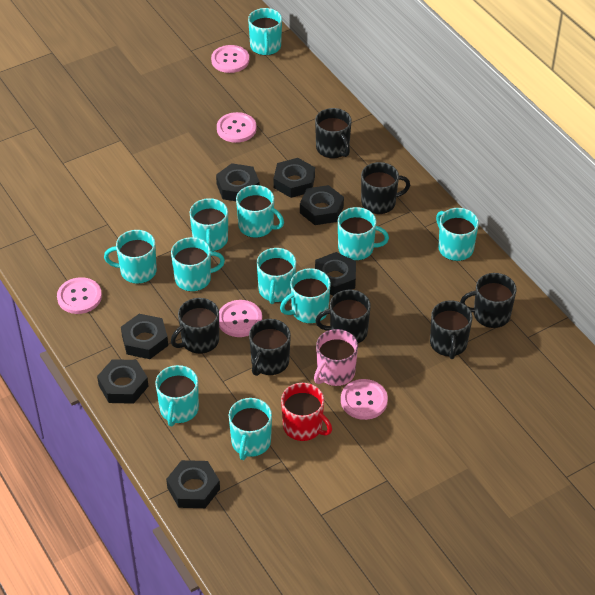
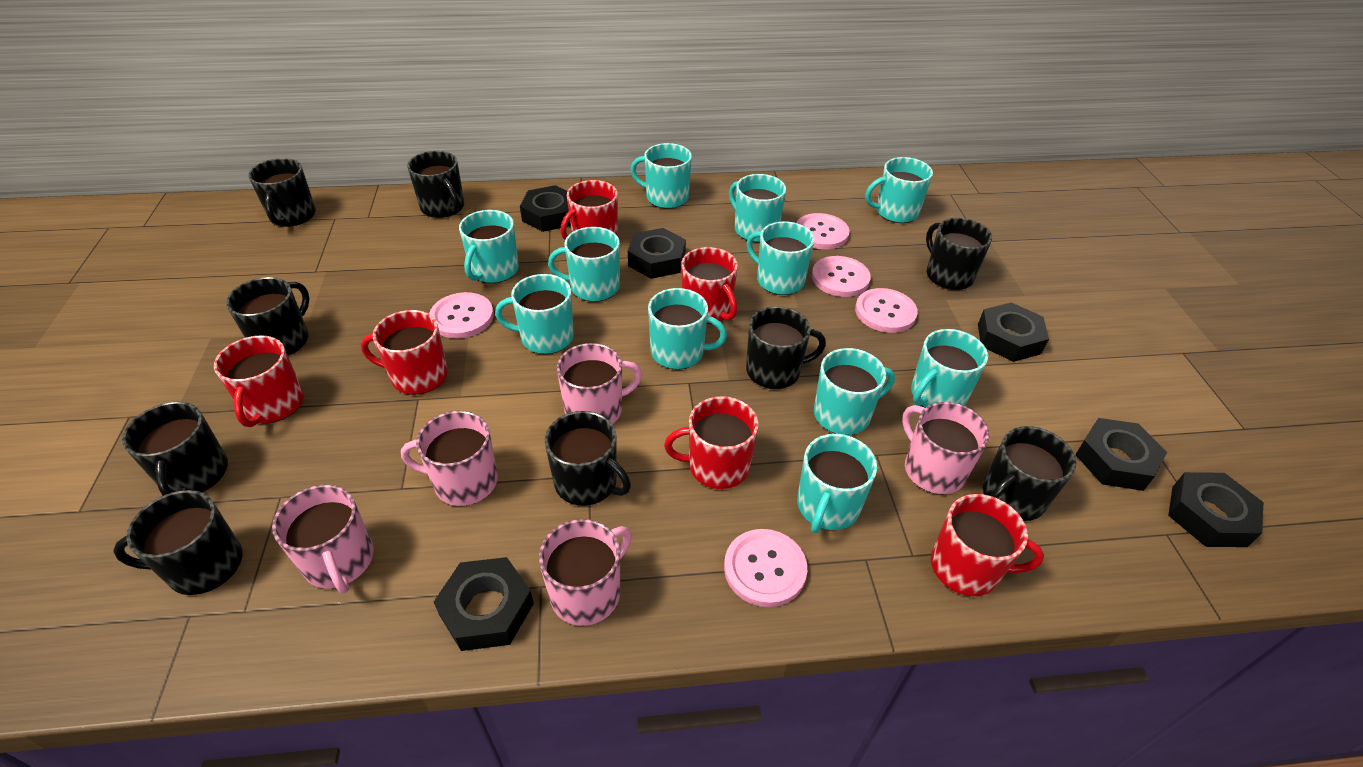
black mug: 7 -> 9
black nut: 7 -> 6
pink mug: 1 -> 5
red mug: 1 -> 6

